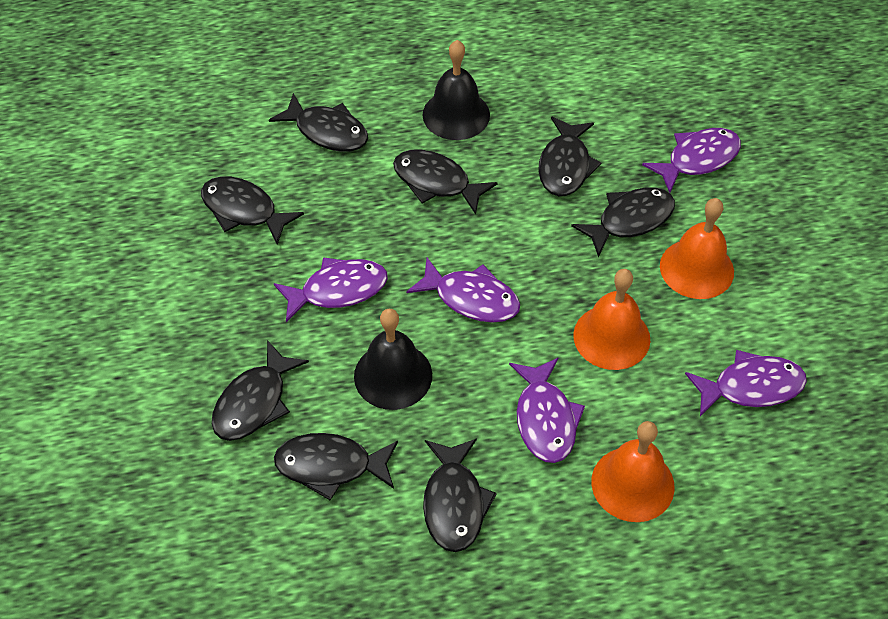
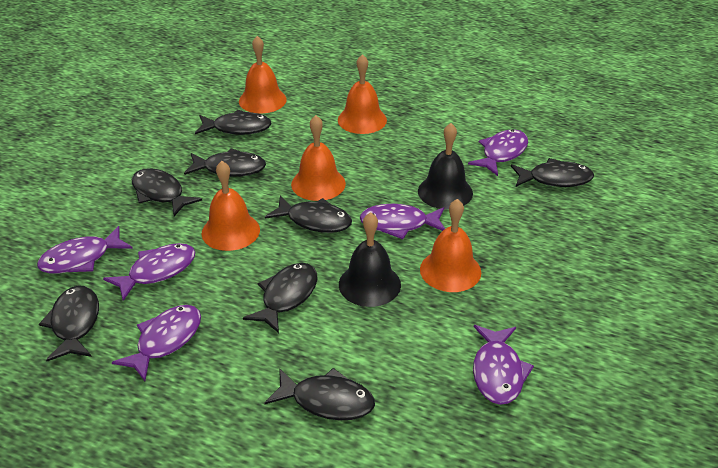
orange bell: 3 -> 5
purple fish: 5 -> 6

